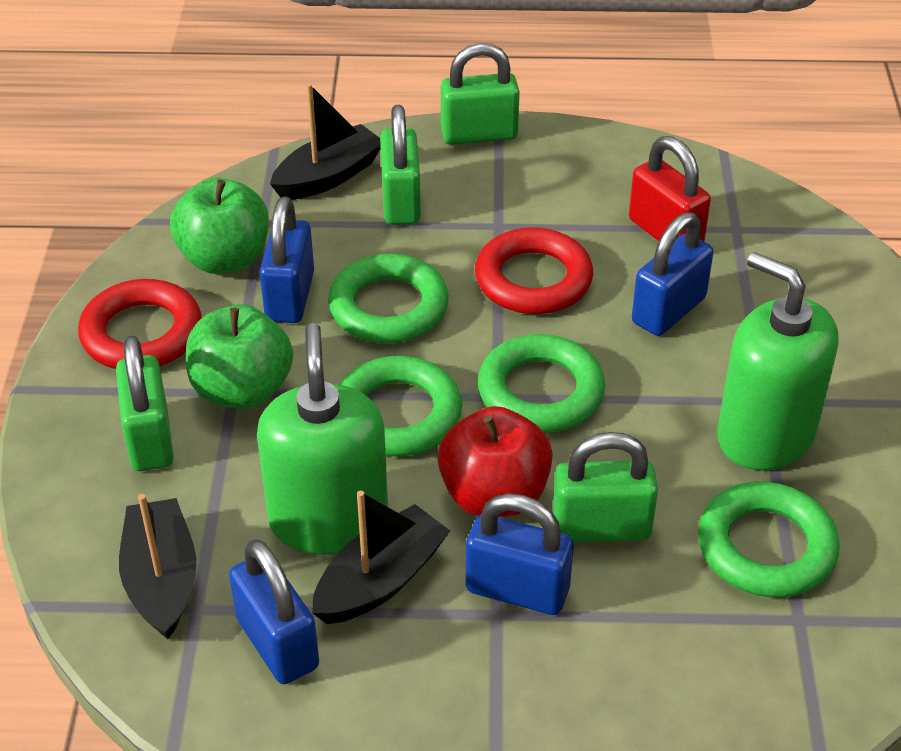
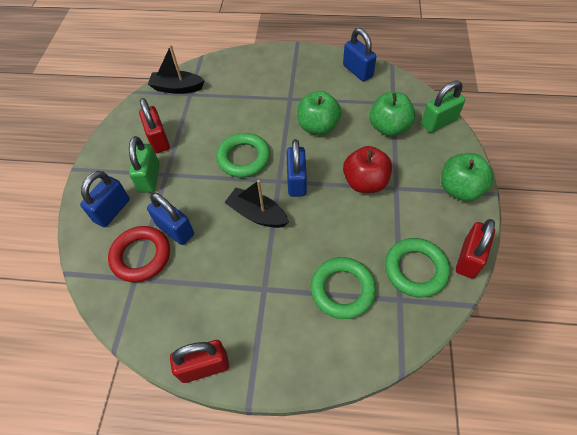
black boat: 3 -> 2
green apple: 2 -> 3
green padlock: 4 -> 2
green ring: 4 -> 3
green soap dispenser: 2 -> 0
red padlock: 1 -> 3
red ring: 2 -> 1

